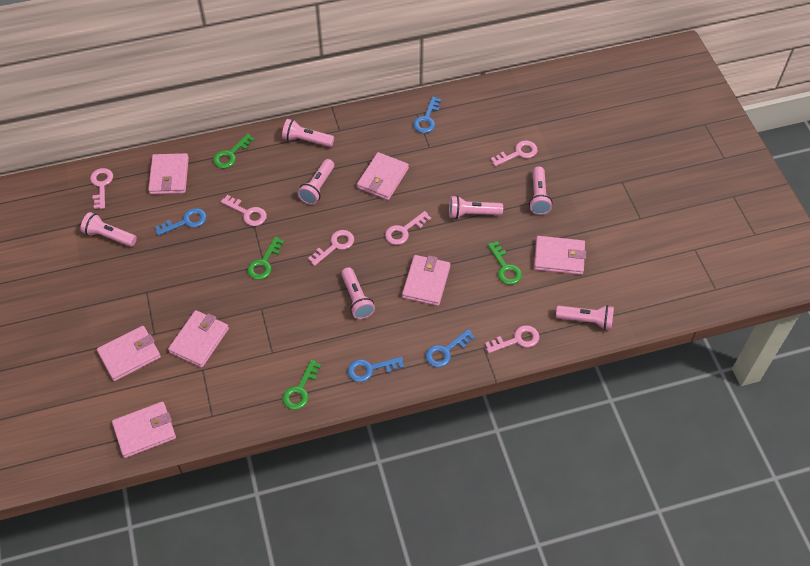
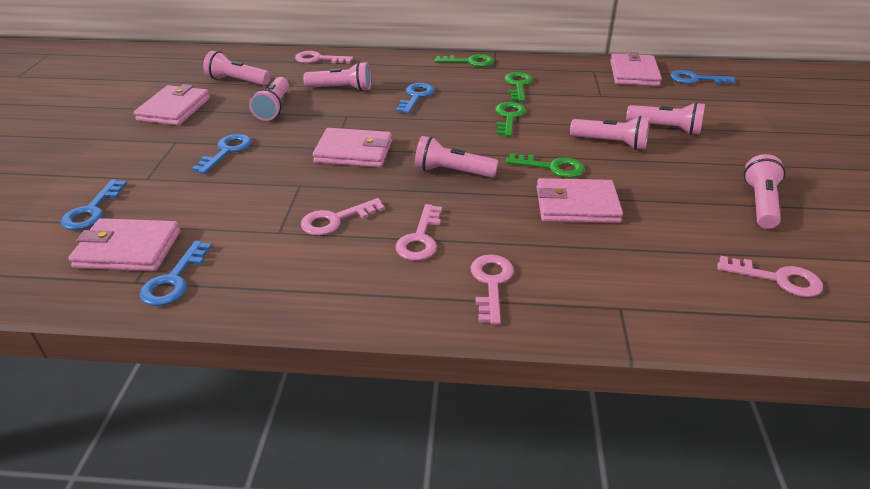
blue key: 4 -> 5
pink key: 6 -> 5
pink wallet: 7 -> 5

